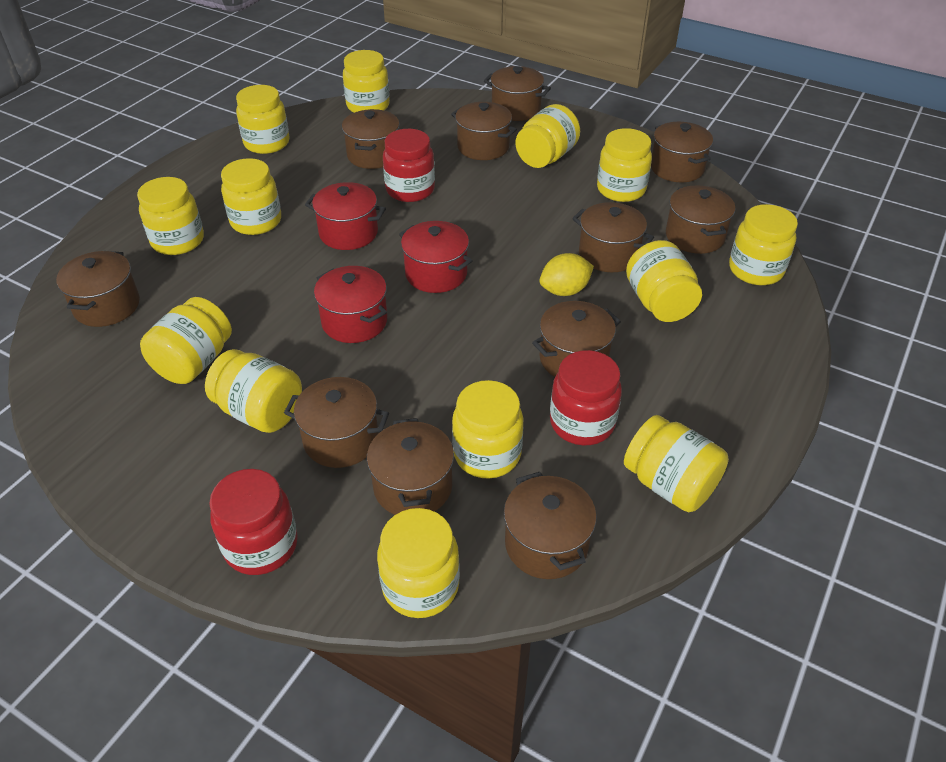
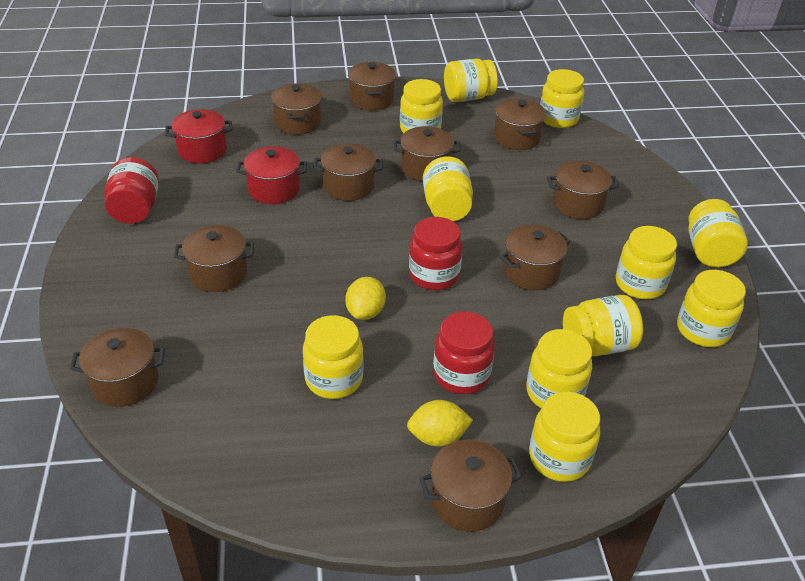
brown pot: 11 -> 10
red pot: 3 -> 2
yellow jar: 13 -> 11
yellow lemon: 1 -> 2

